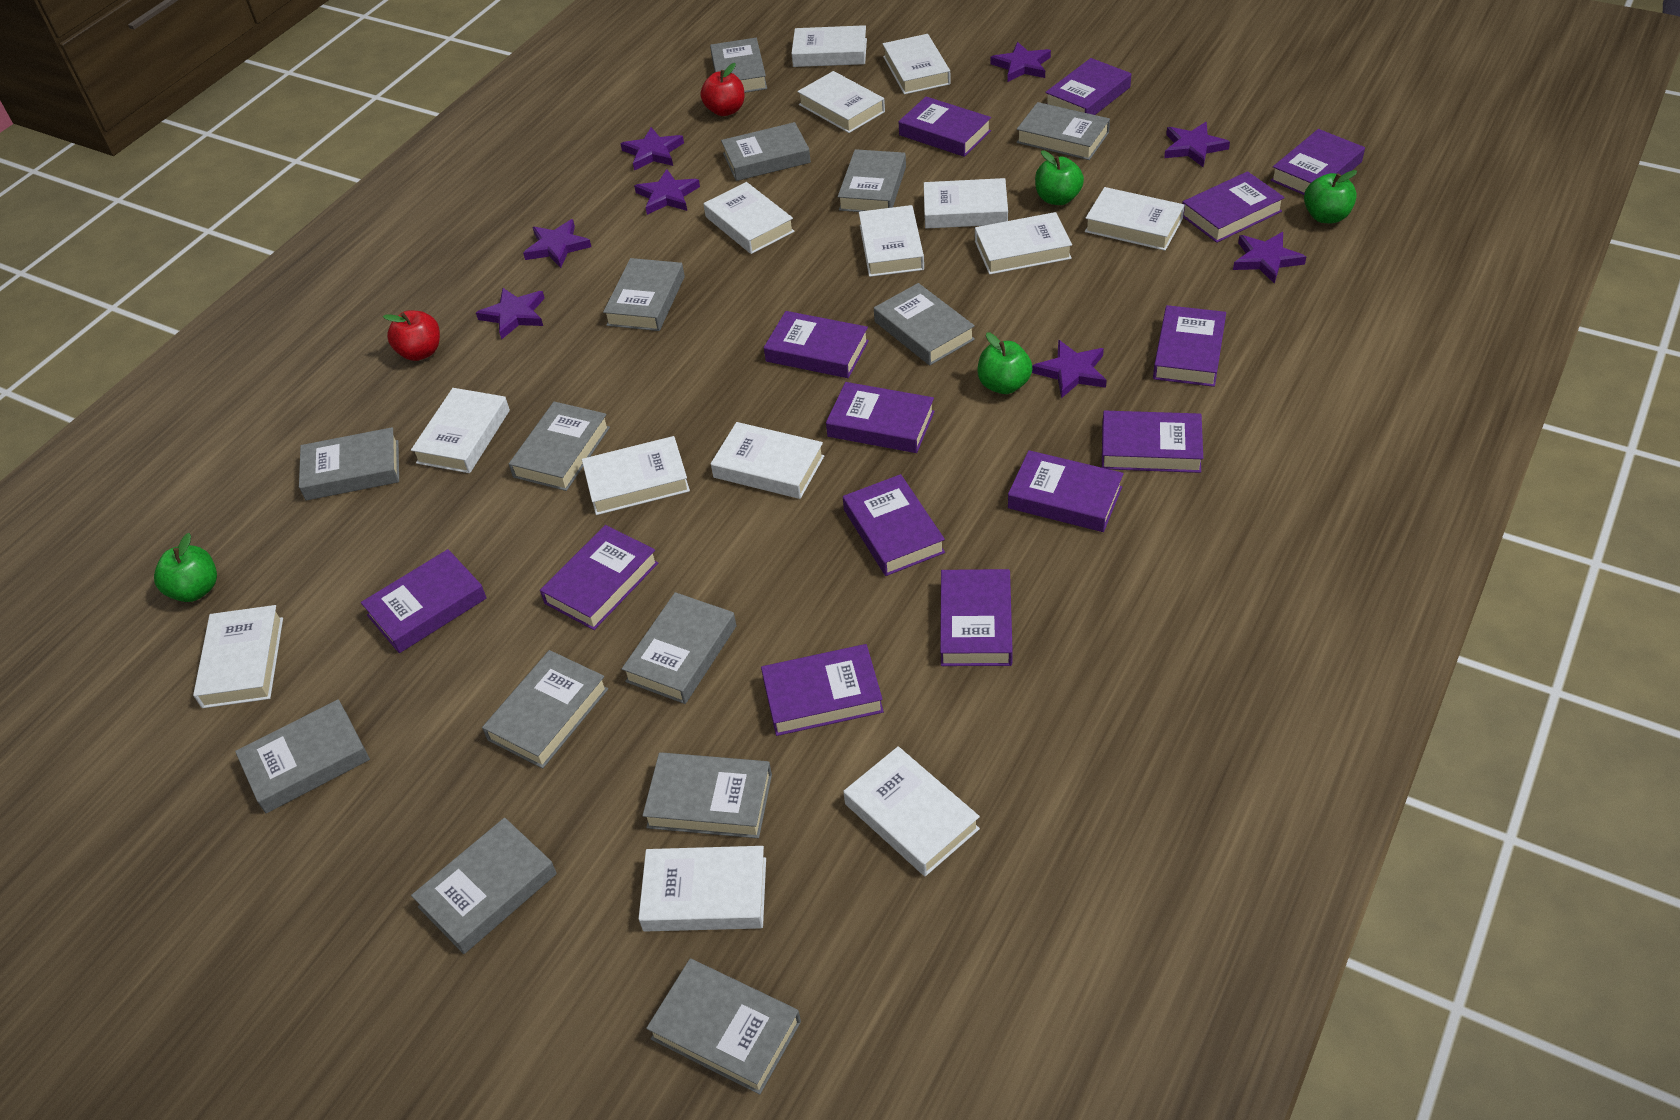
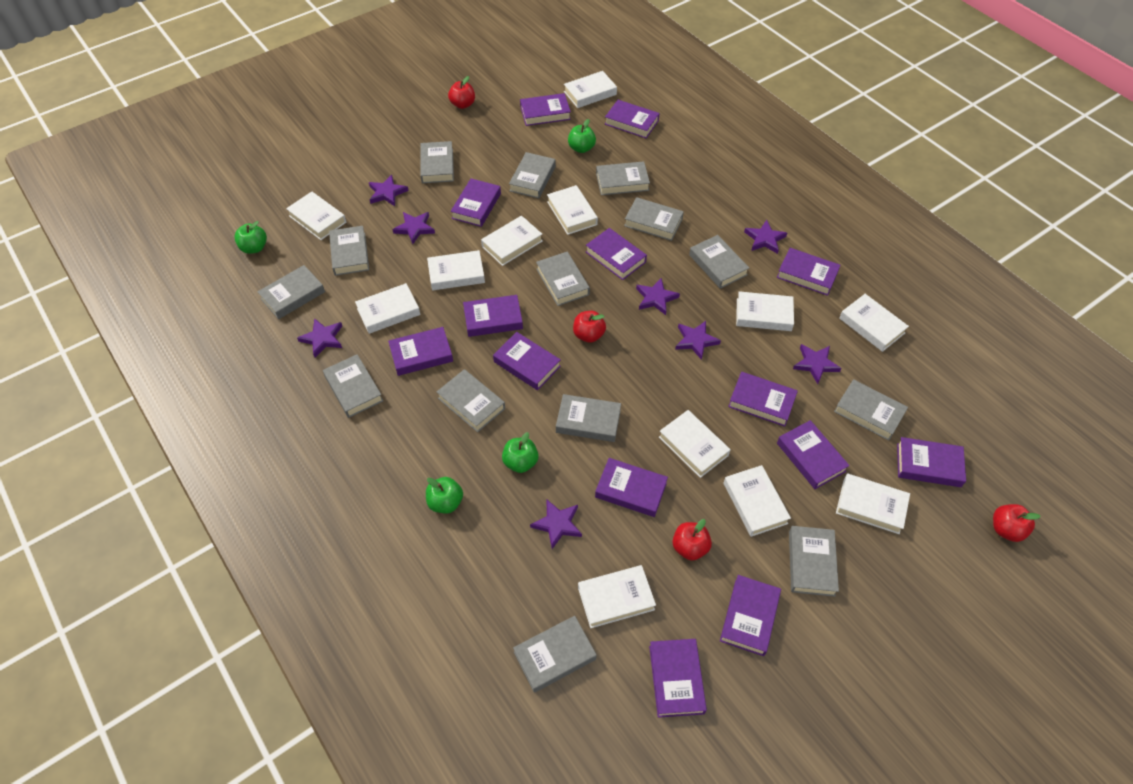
red apple: 2 -> 4
white book: 14 -> 12

